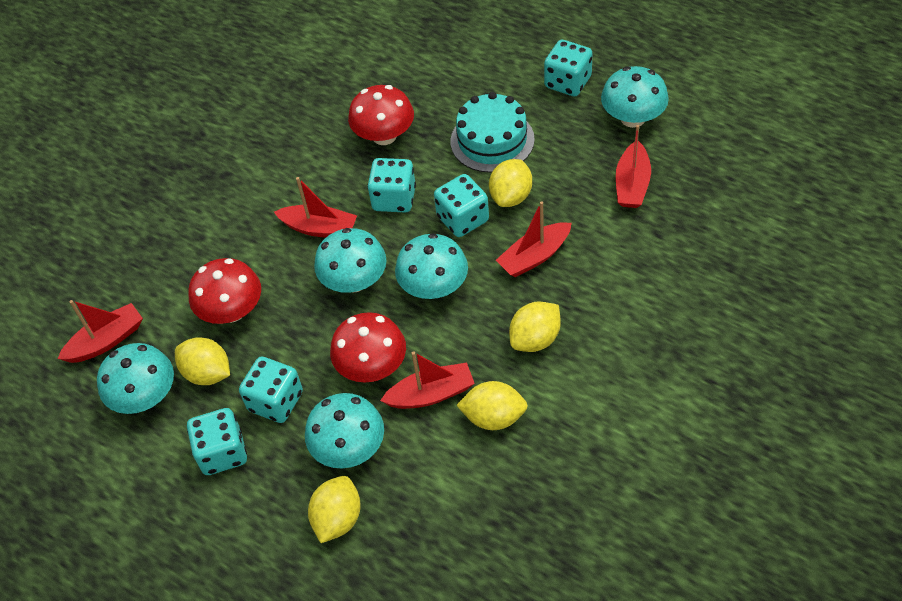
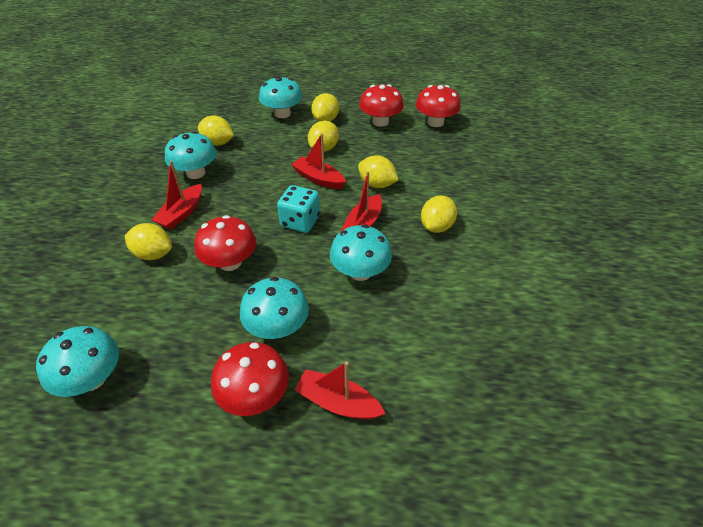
red boat: 5 -> 4
red mushroom: 3 -> 4
turquoise cake: 1 -> 0
turquoise dice: 5 -> 1
yellow lemon: 5 -> 6

